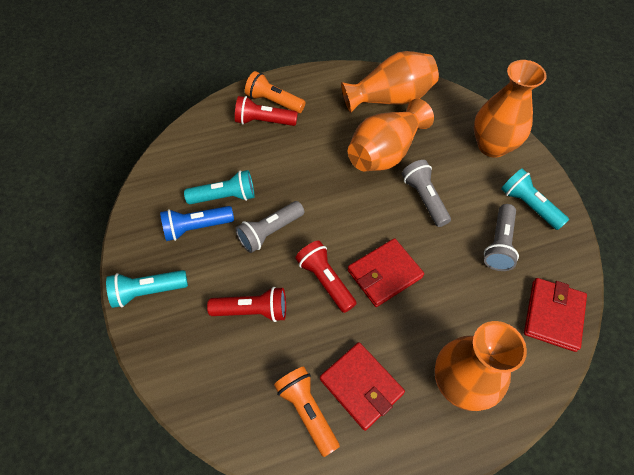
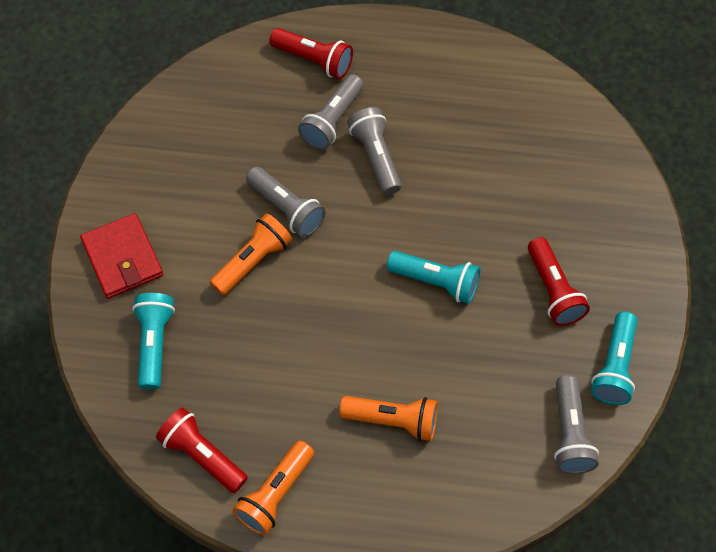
blue flashlight: 1 -> 0
grey flashlight: 3 -> 4
orange flashlight: 2 -> 3
orange vase: 4 -> 0
red wallet: 3 -> 1

